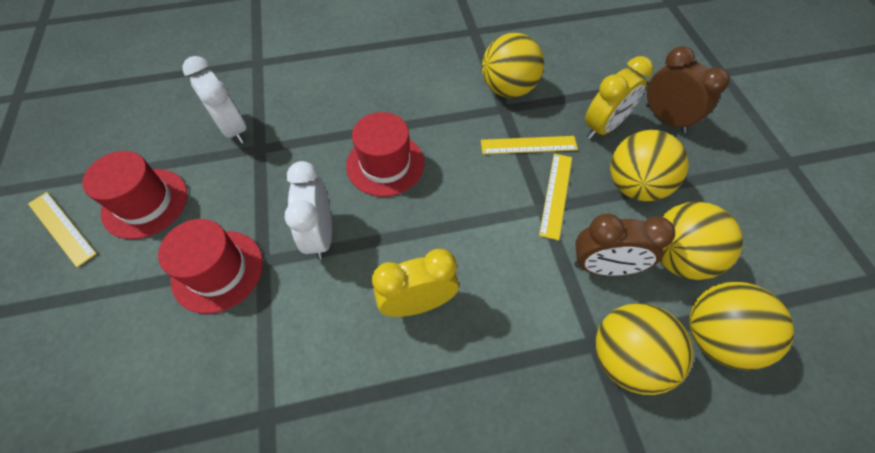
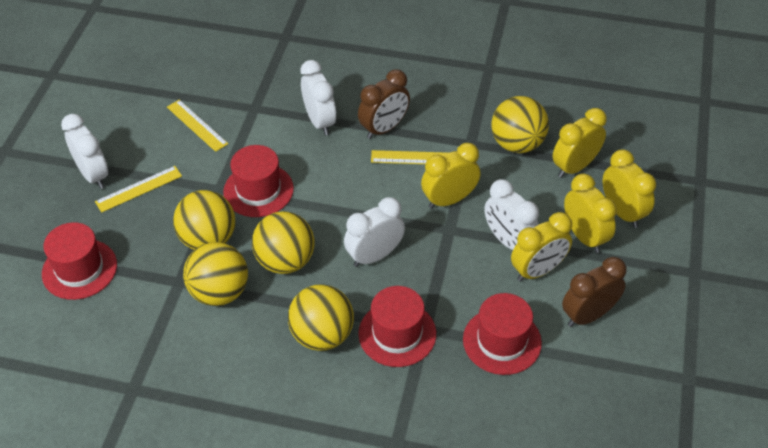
red hat: 3 -> 4
white clock: 2 -> 4
yellow clock: 2 -> 5

